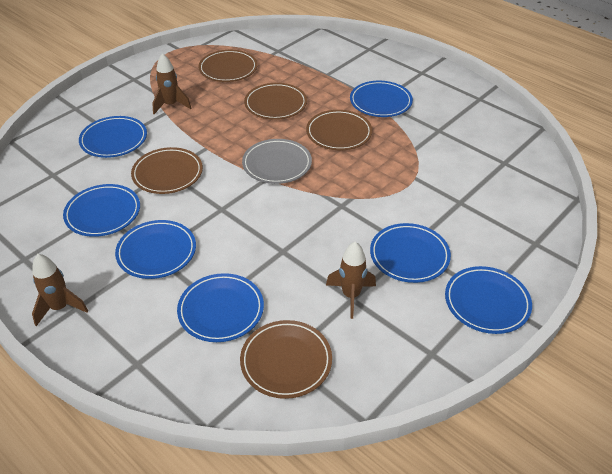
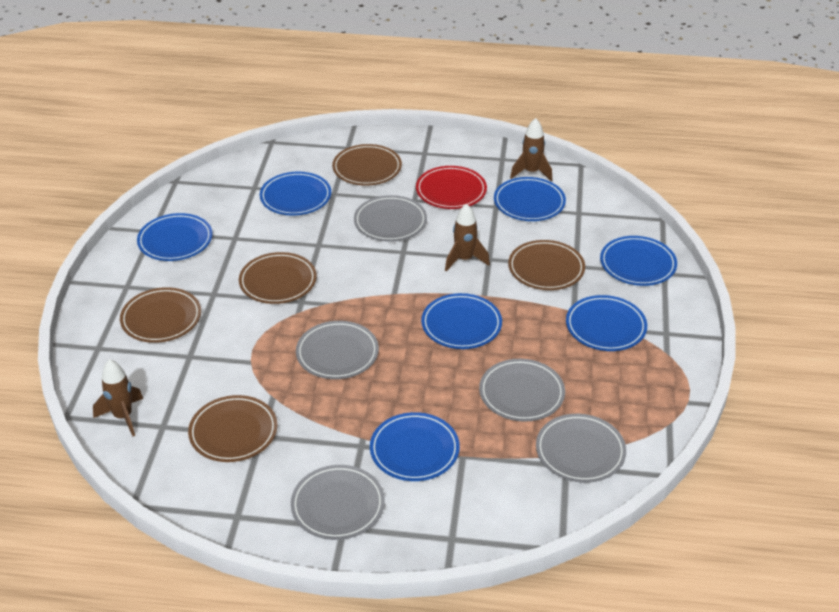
grey plate: 1 -> 5
red plate: 0 -> 1

